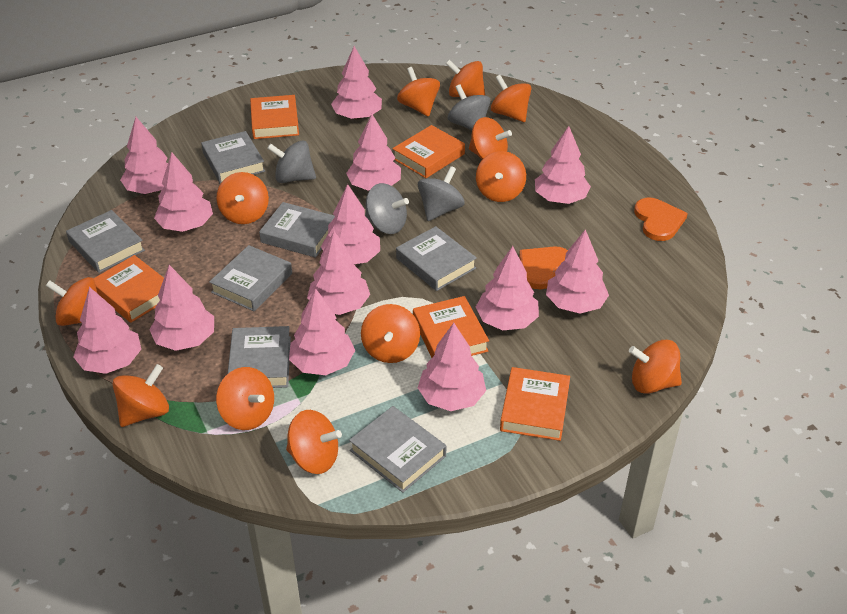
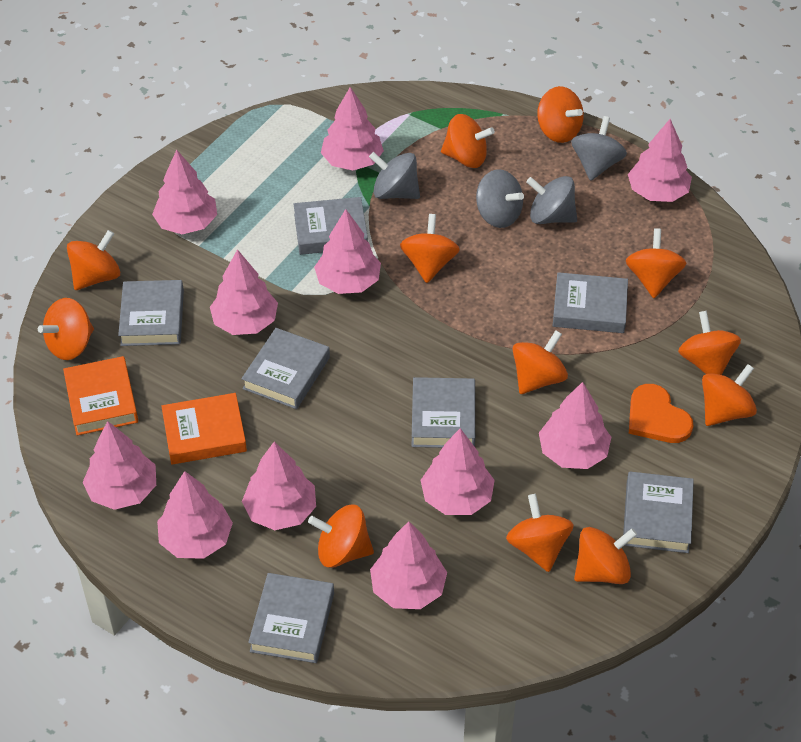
orange book: 5 -> 2
orange heart: 2 -> 1
pink tree: 13 -> 11

